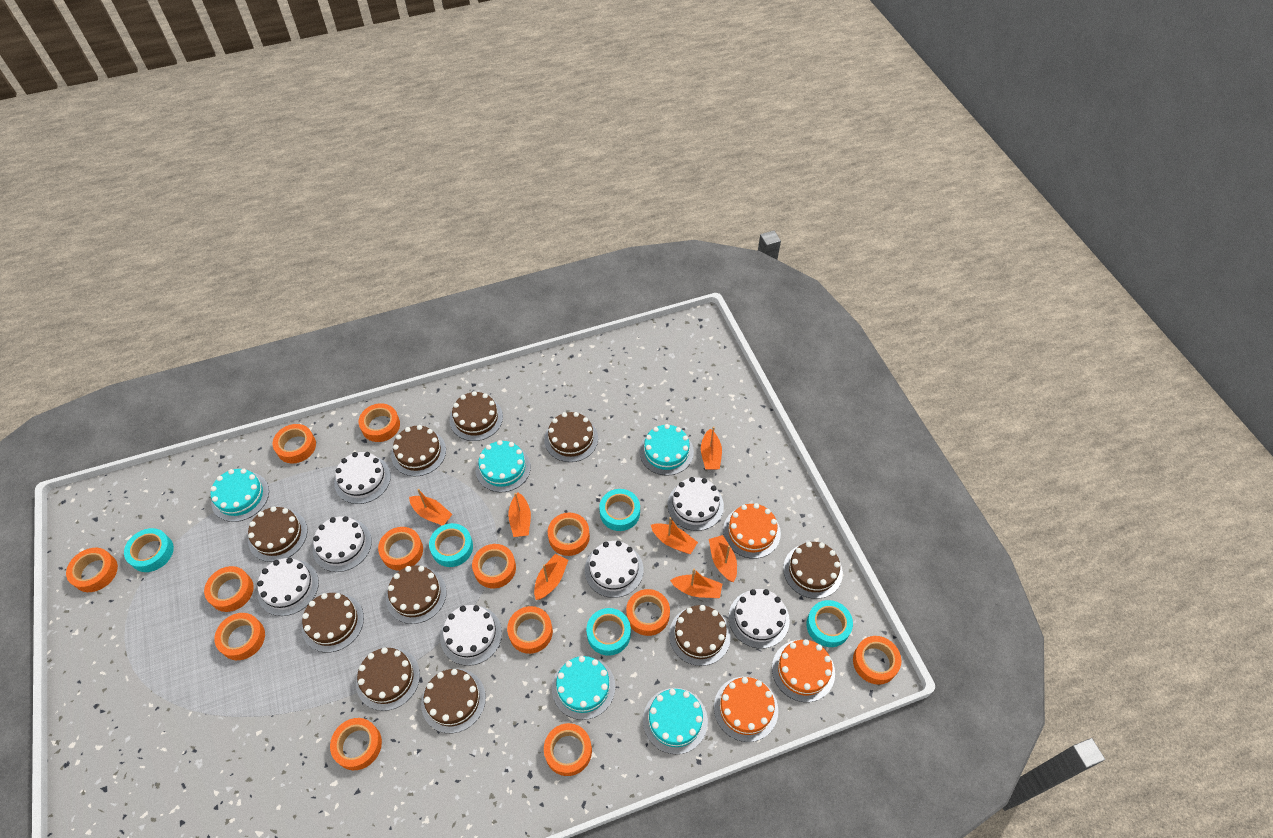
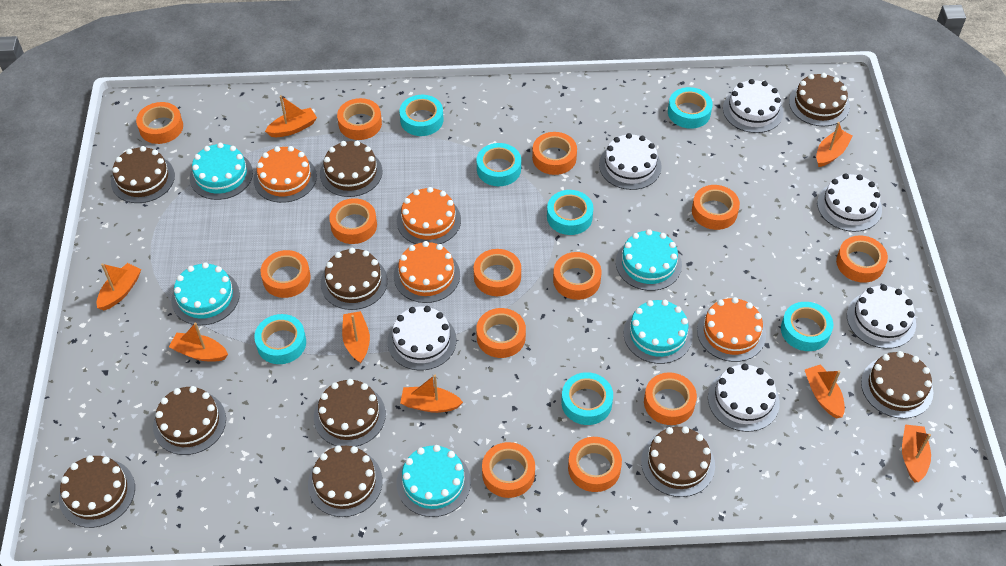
orange boat: 7 -> 8
orange cake: 3 -> 4
turquoise tape: 5 -> 7
white cake: 7 -> 6

